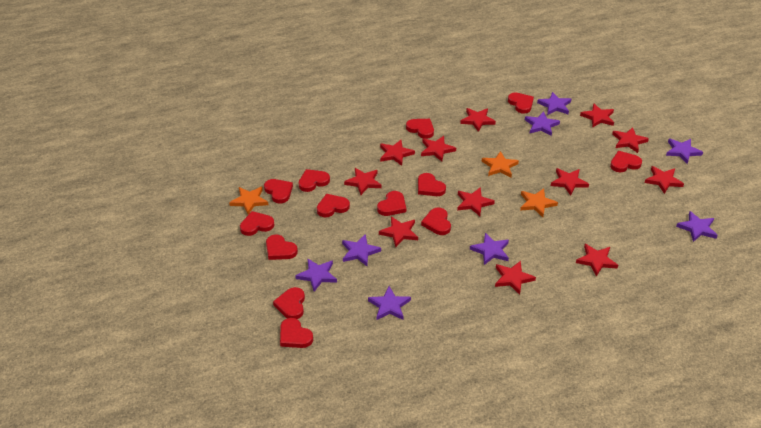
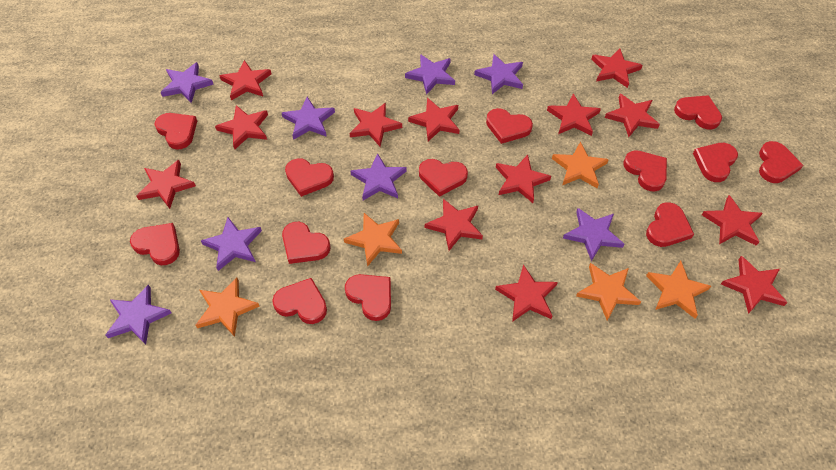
orange star: 3 -> 5
red star: 12 -> 13

